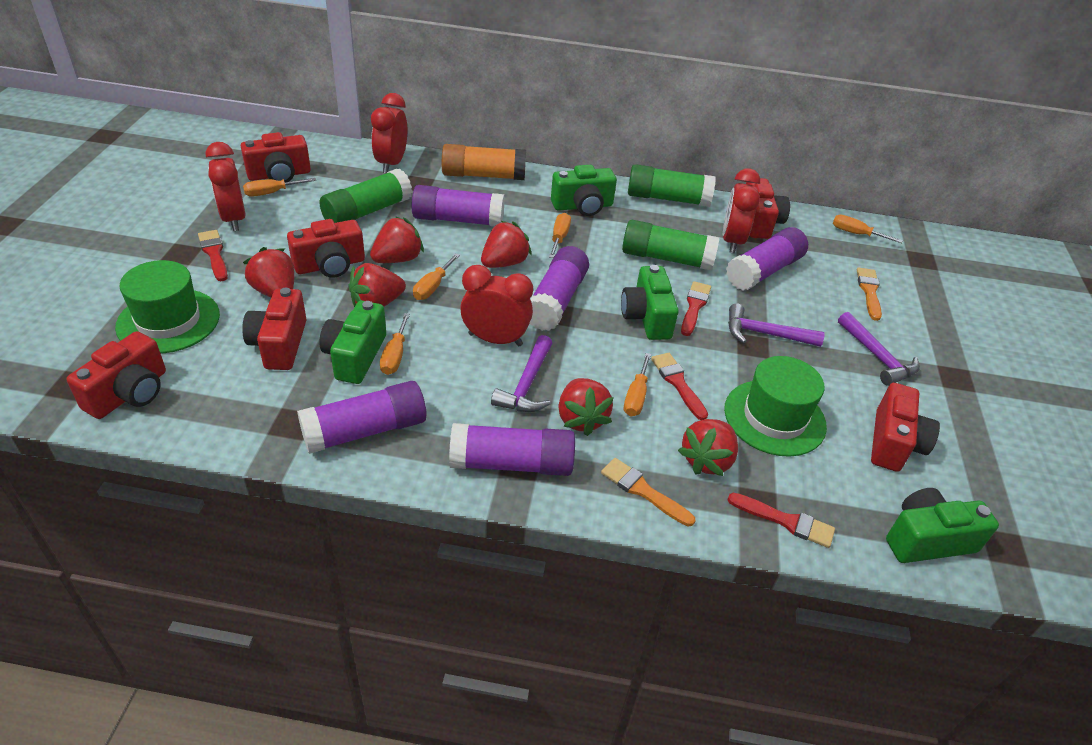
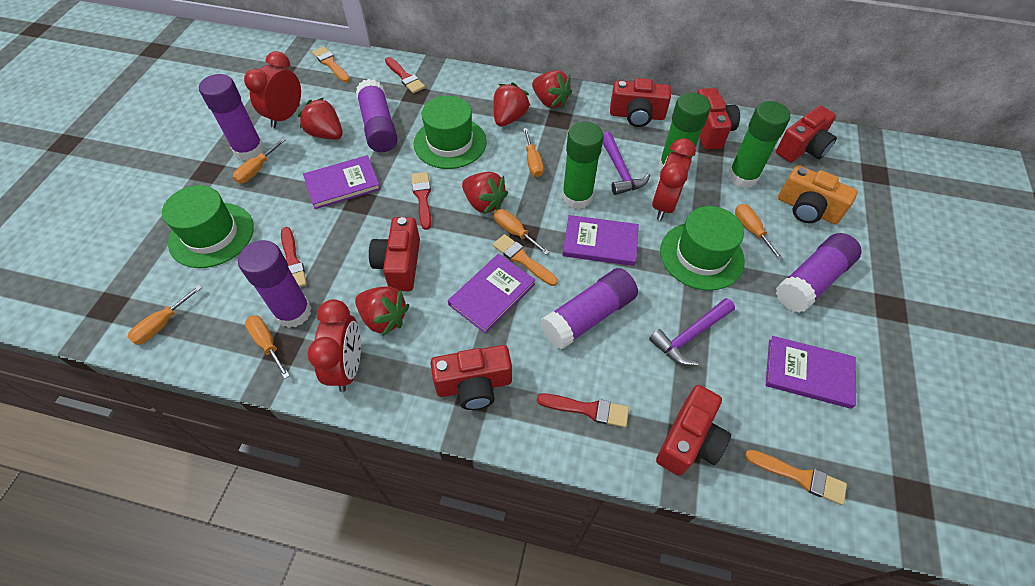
green camera: 4 -> 0
green hat: 2 -> 3
orange brush: 2 -> 3
orange camera: 0 -> 1
orange glue stick: 1 -> 0
purple book: 0 -> 4
purple hammer: 3 -> 2
red clock: 4 -> 3
red strawberry: 6 -> 5

